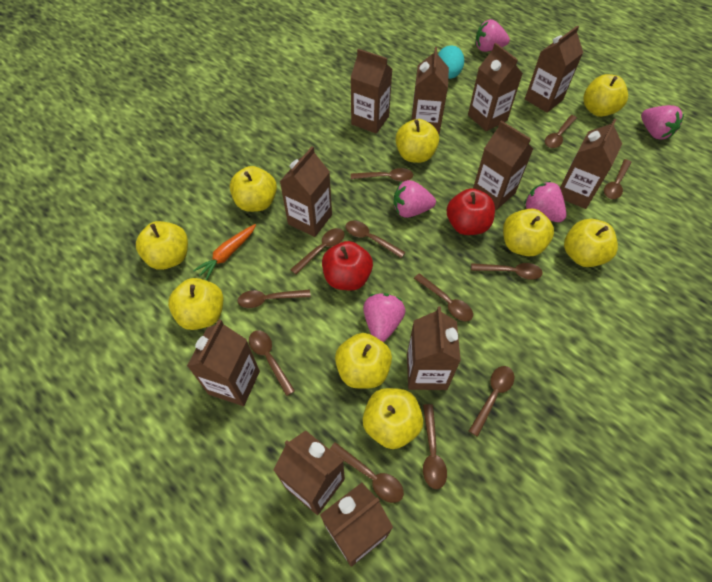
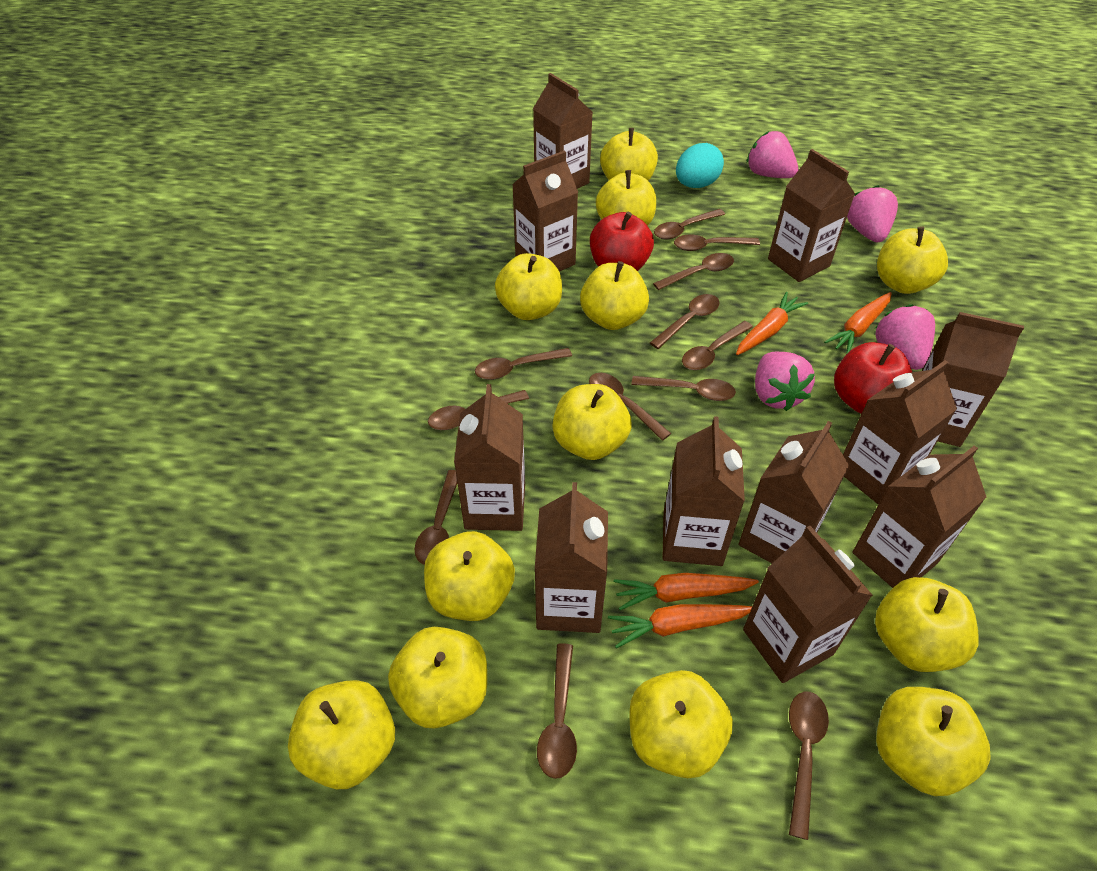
orange carrot: 1 -> 4
pink strawberry: 5 -> 4
yellow apple: 9 -> 12

